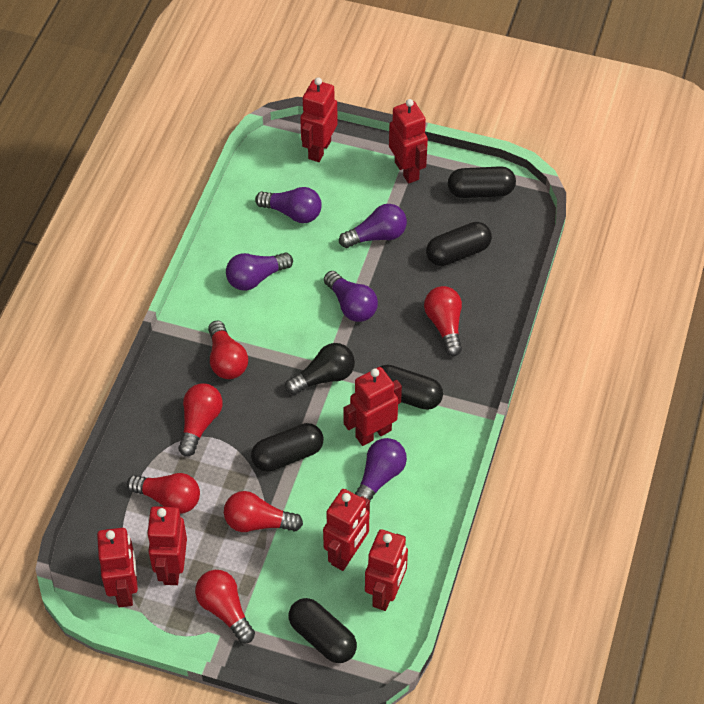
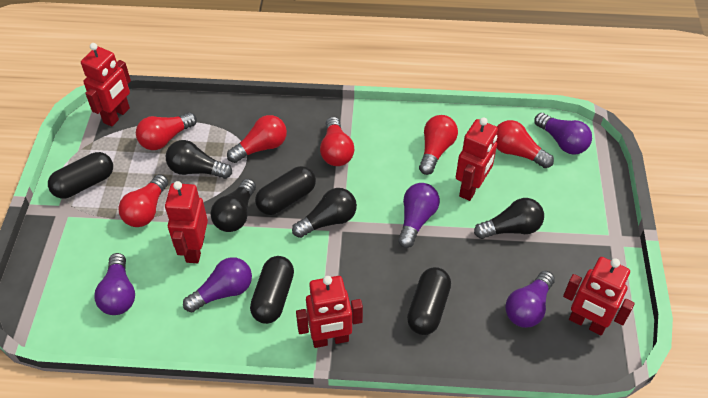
black capsule: 5 -> 4
black light bulb: 1 -> 4
red robot: 7 -> 5

